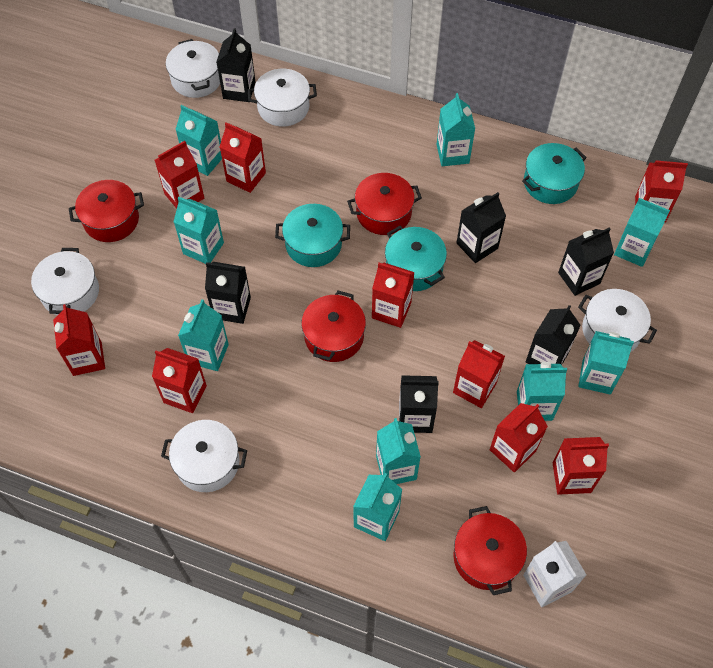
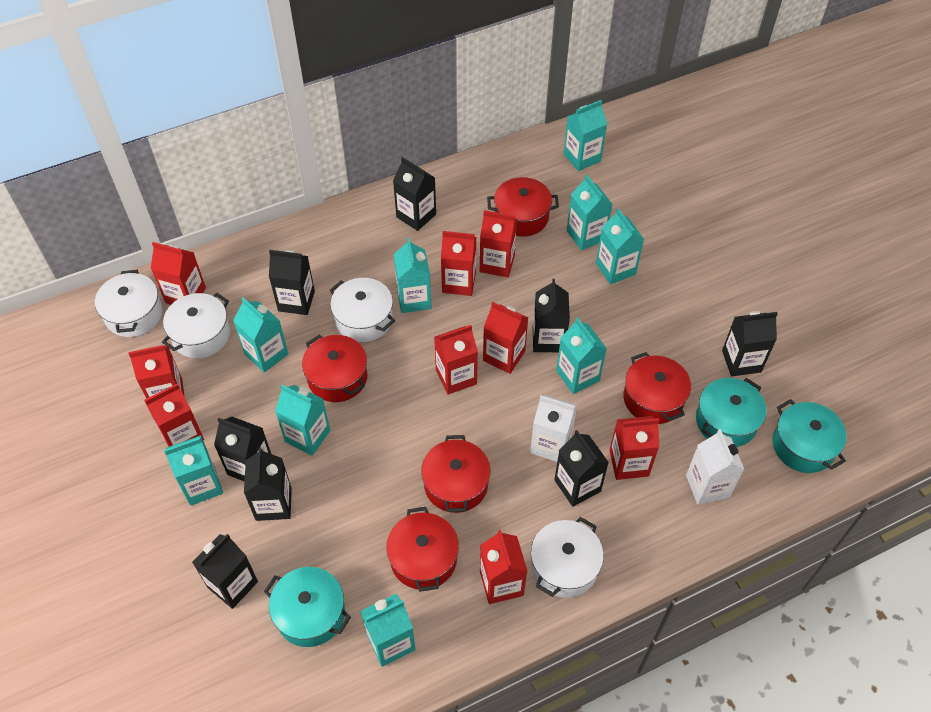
black carton: 6 -> 8
red pot: 4 -> 5
white carton: 1 -> 2
white pot: 5 -> 4

